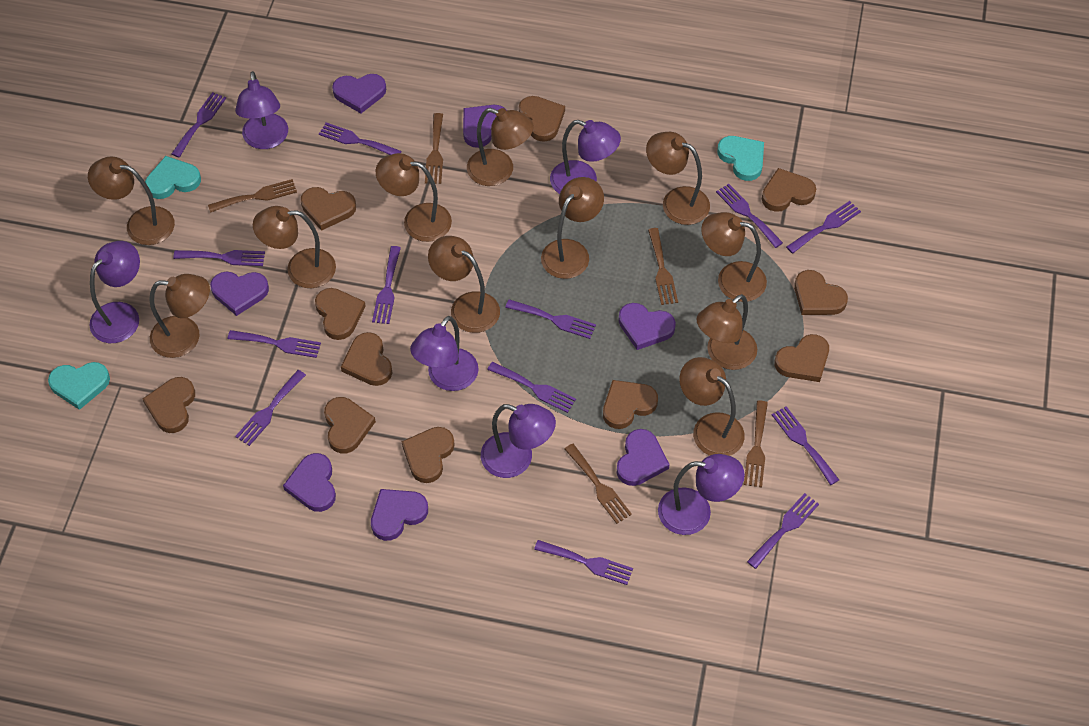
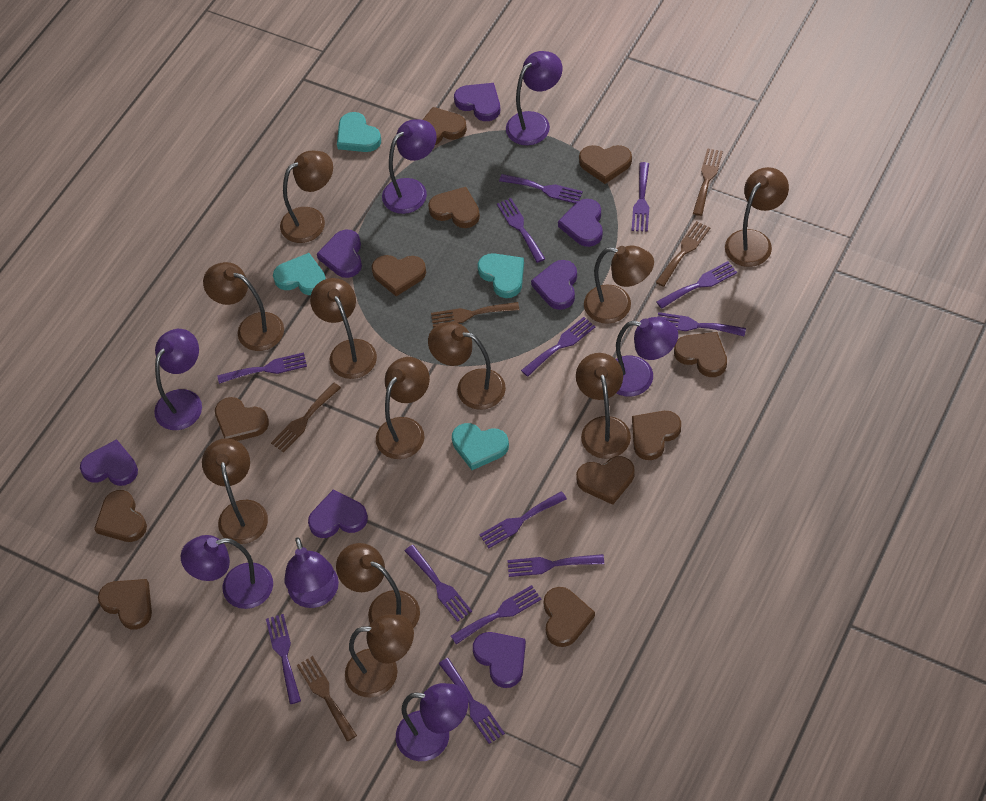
purple lamp: 6 -> 7
turquoise heart: 3 -> 4

